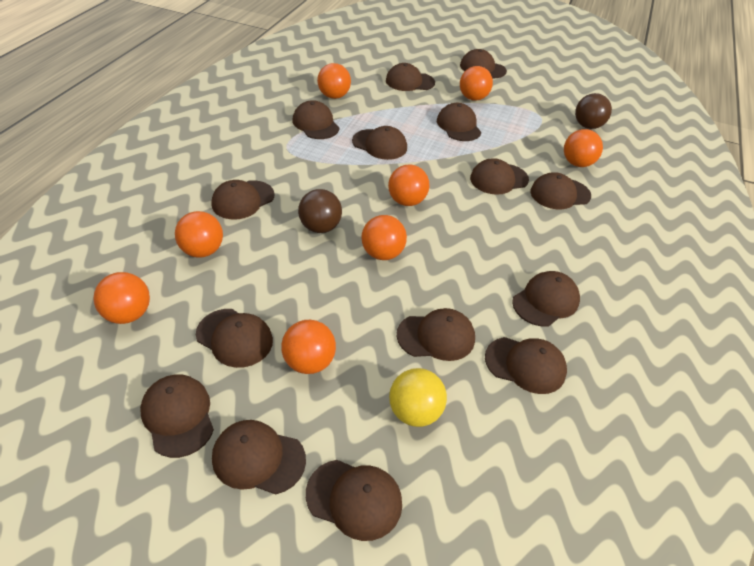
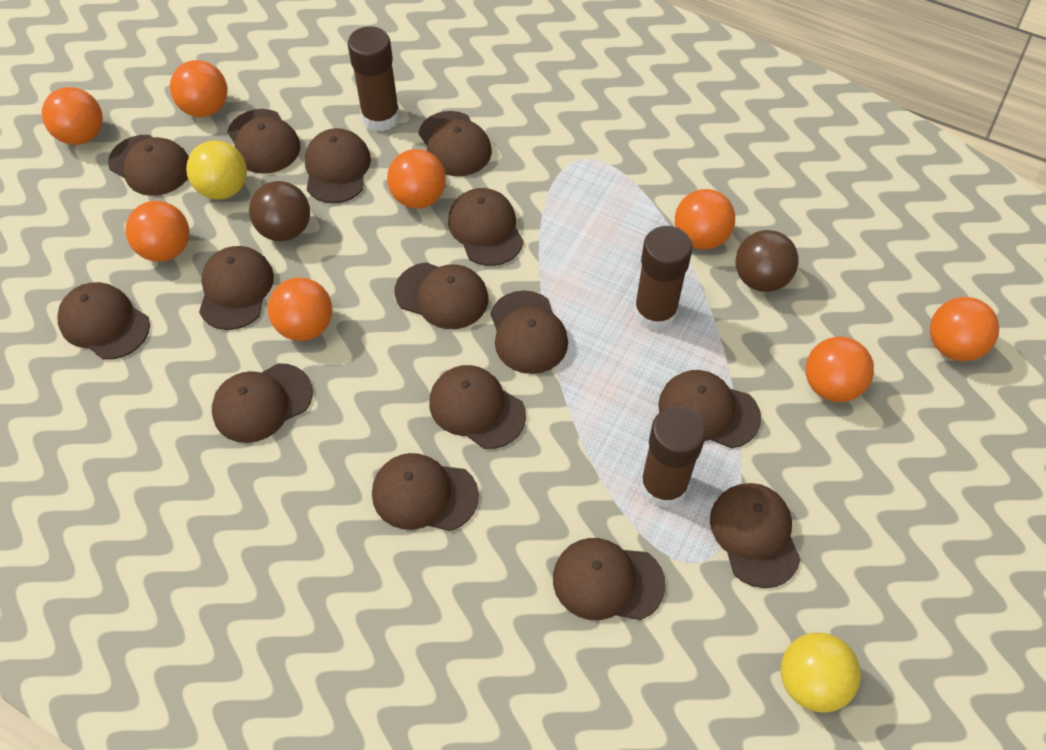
brown glue stick: 0 -> 3
yellow ball: 1 -> 2

